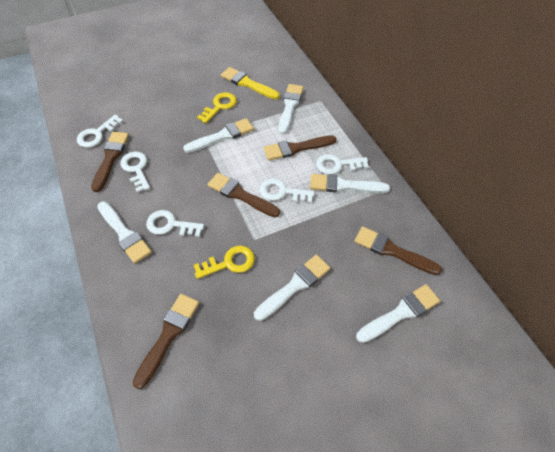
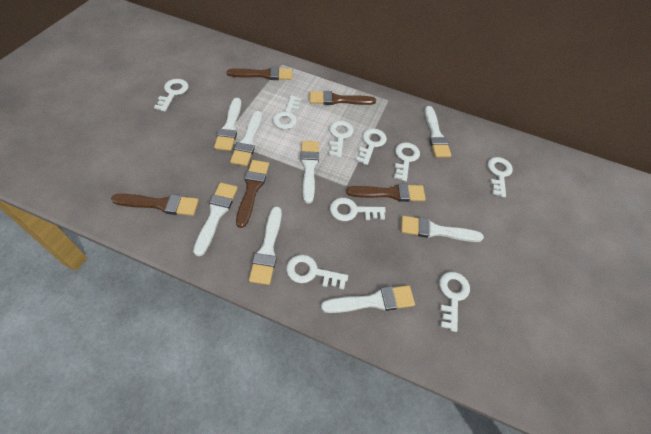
white brush: 6 -> 8
white key: 5 -> 9
yellow brush: 1 -> 0
yellow key: 2 -> 0

